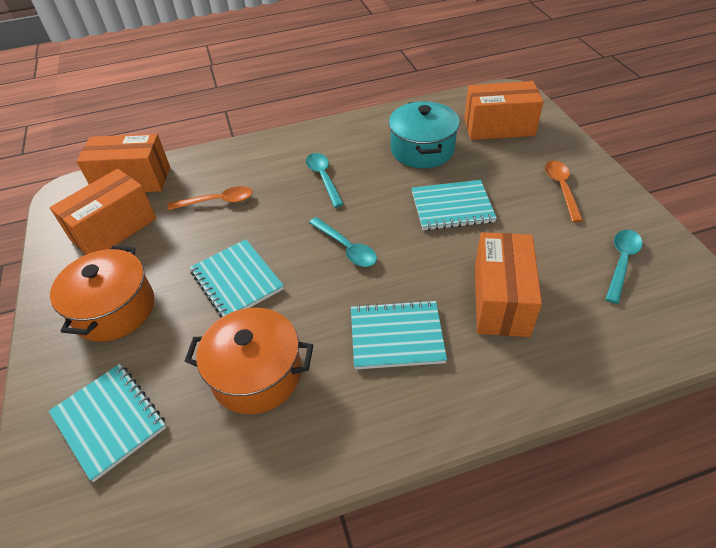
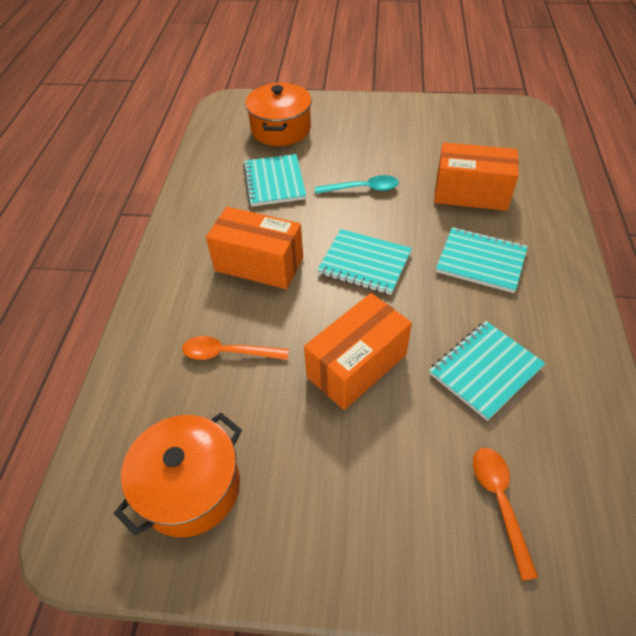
orange box: 4 -> 3
turquoise pot: 1 -> 0
turquoise spoon: 3 -> 1

